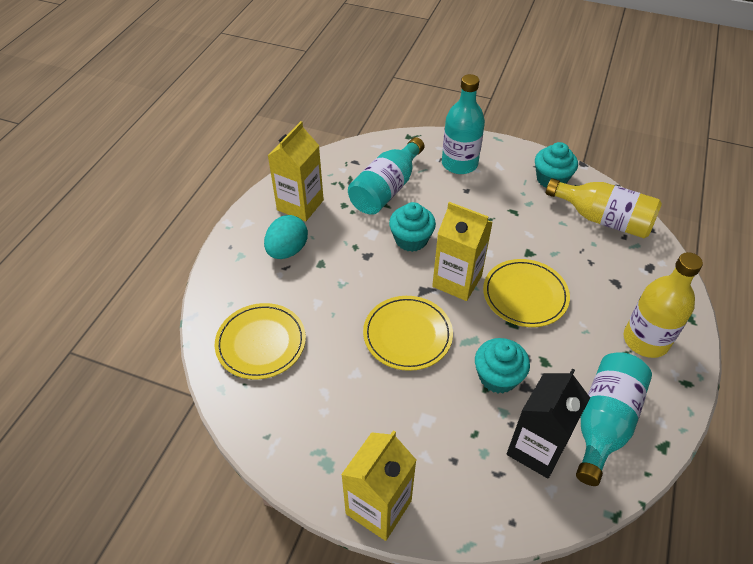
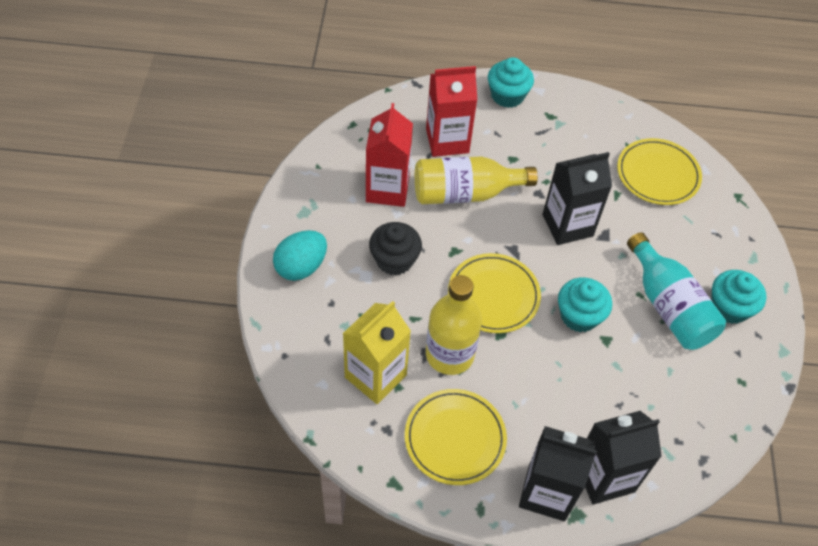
black carton: 1 -> 3
black cupcake: 0 -> 1
red carton: 0 -> 2
turquoise bottle: 3 -> 1
yellow carton: 3 -> 1

